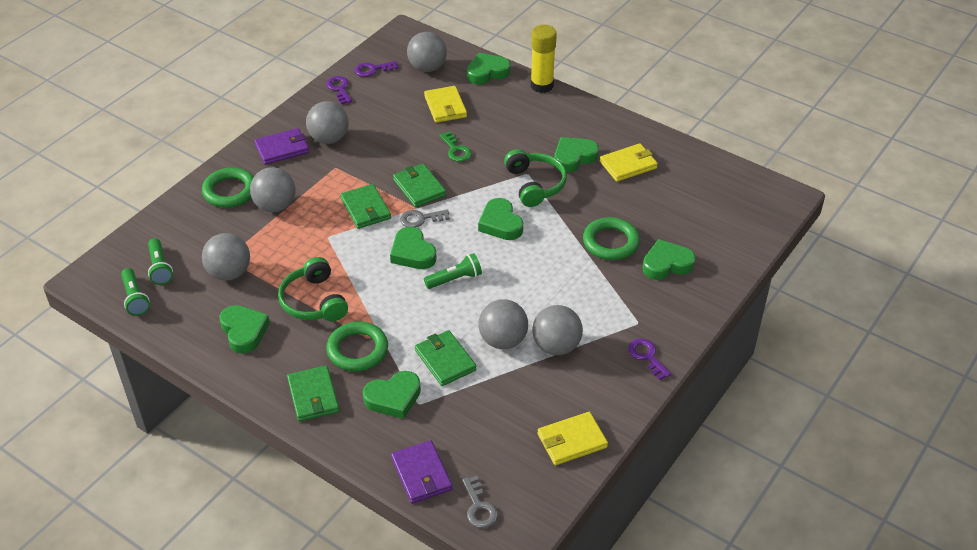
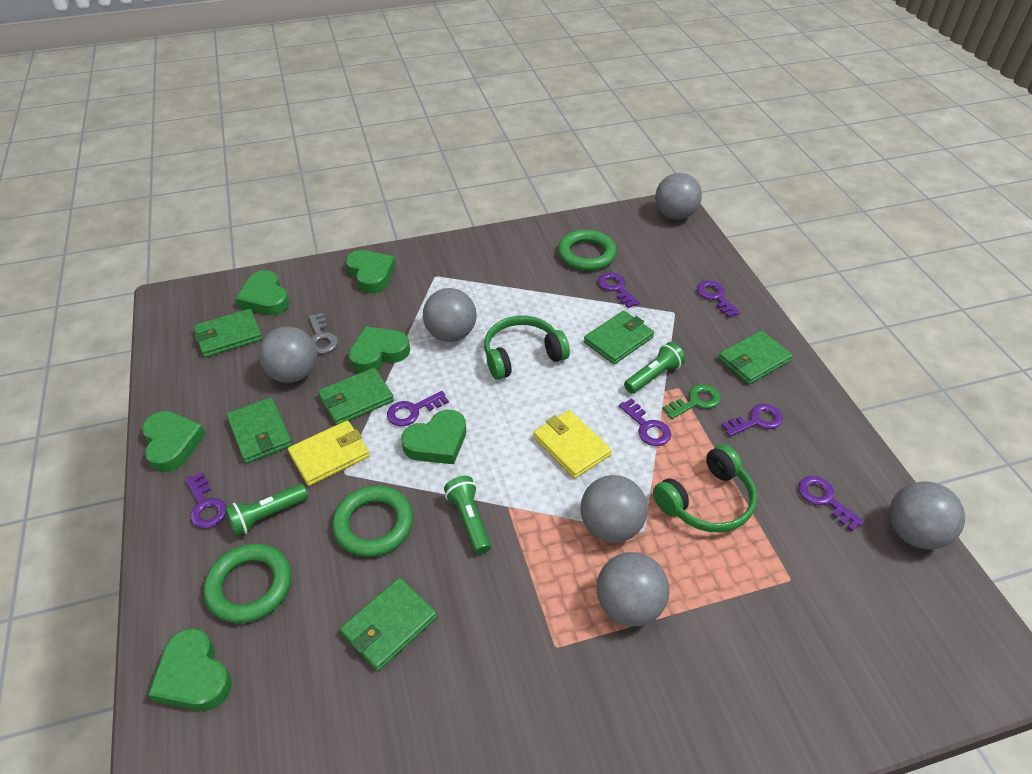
green heart: 7 -> 6
green wallet: 4 -> 6
grey key: 2 -> 1
purple key: 3 -> 7
purple wallet: 2 -> 0
yellow glue stick: 1 -> 0
yellow wallet: 3 -> 2

